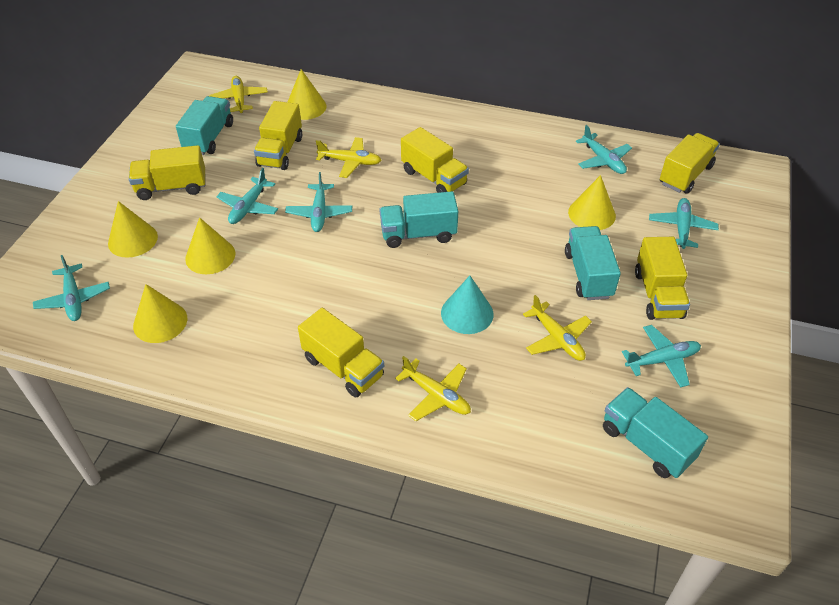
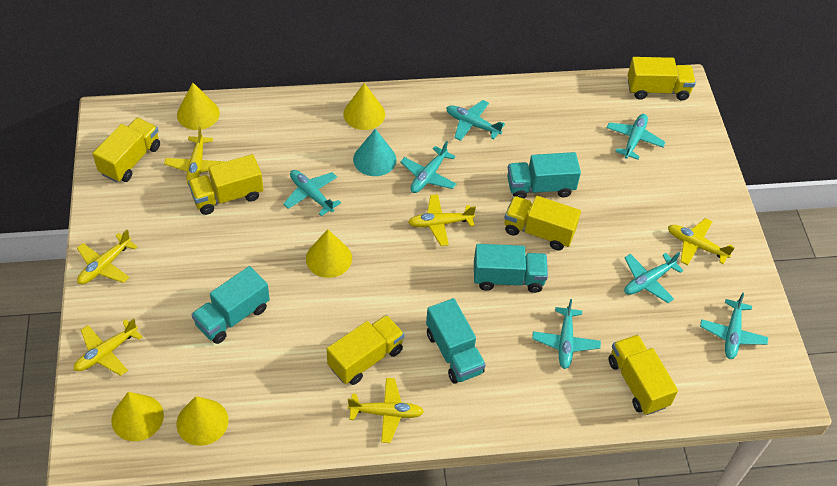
turquoise plane: 6 -> 7
yellow plane: 4 -> 6

